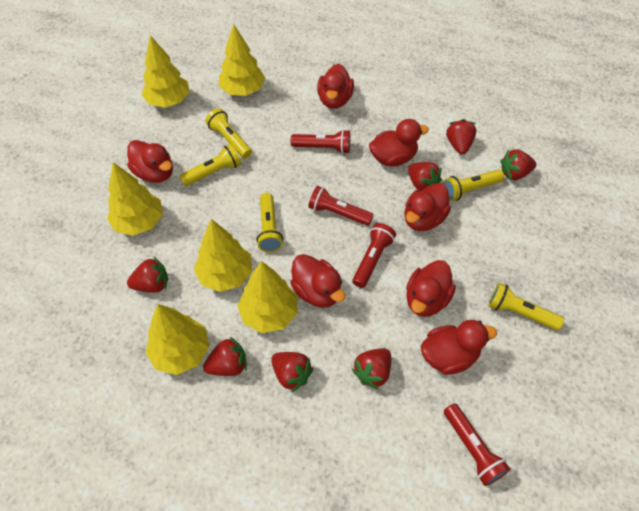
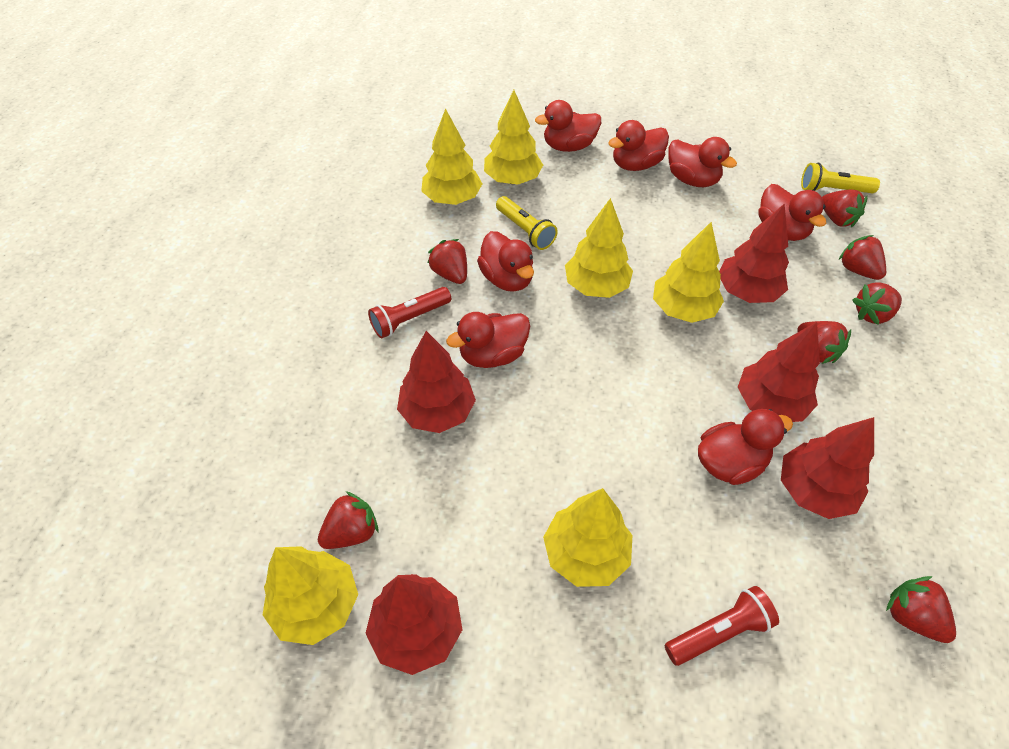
red flashlight: 4 -> 2
red tree: 0 -> 5
yellow flashlight: 5 -> 2

